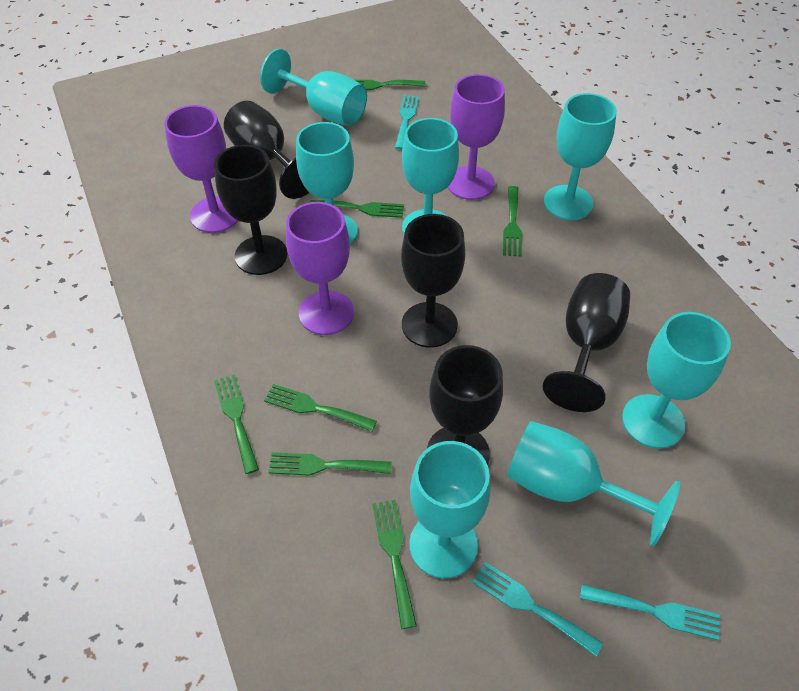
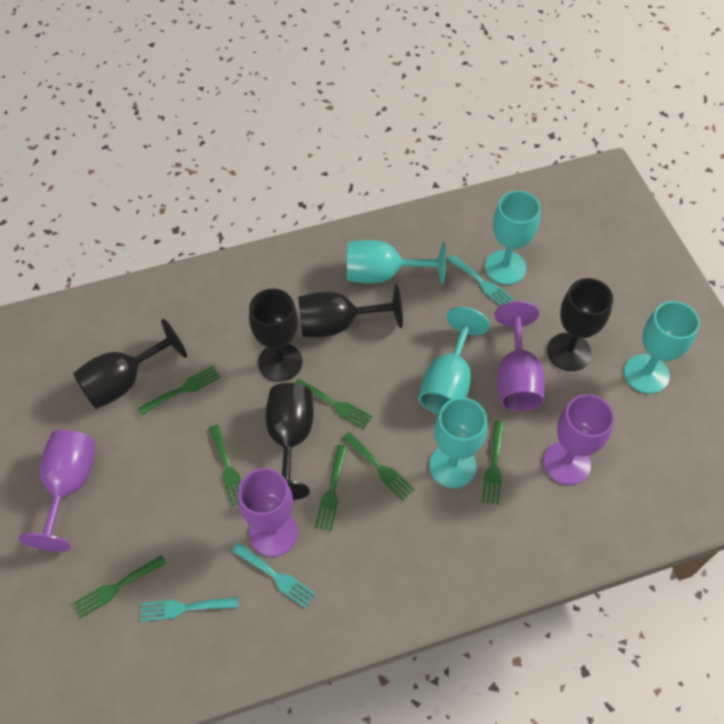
purple goblet: 3 -> 4
turquoise goblet: 7 -> 5

